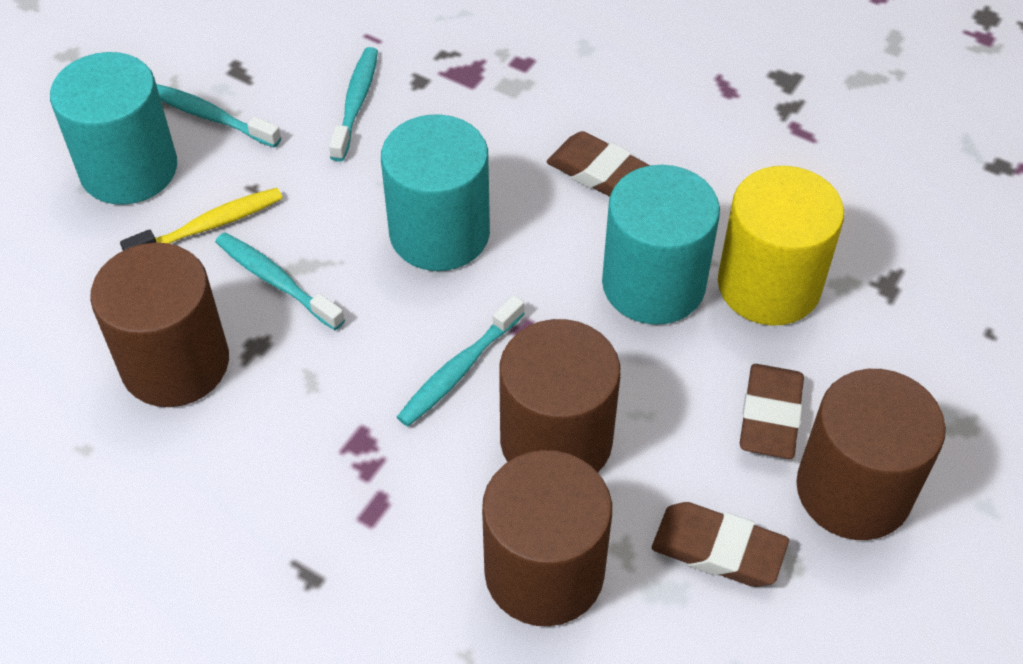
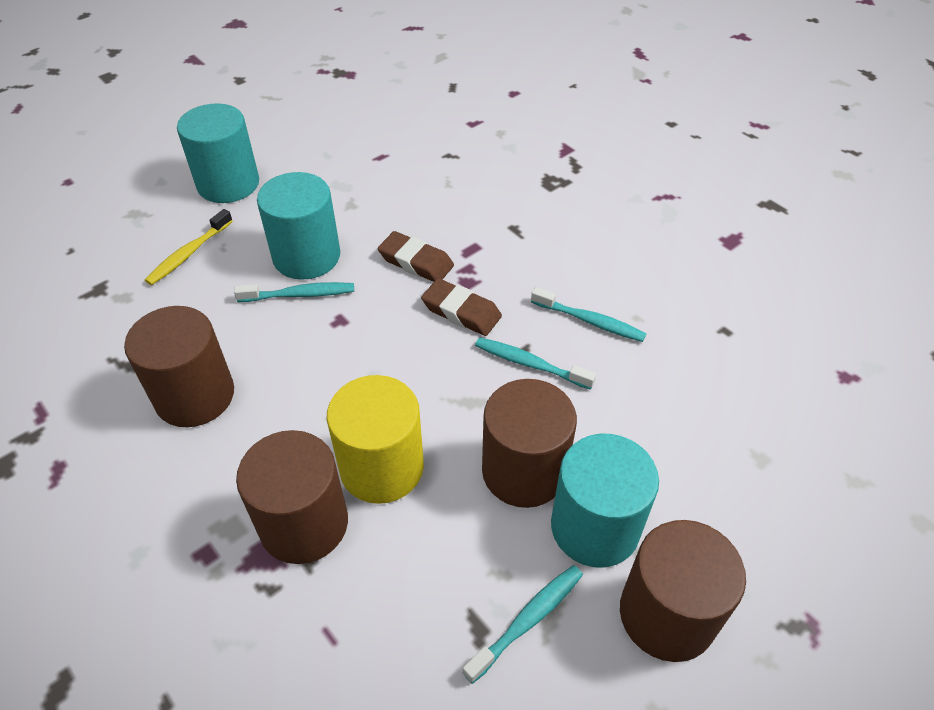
brown eraser: 3 -> 2

